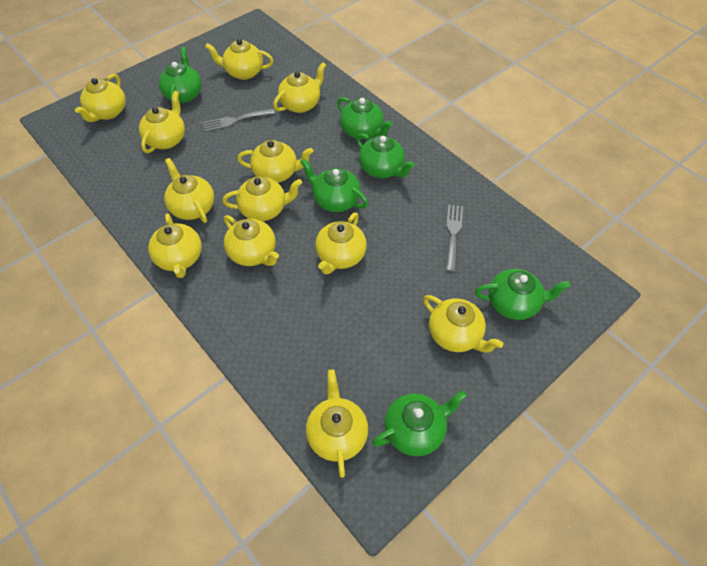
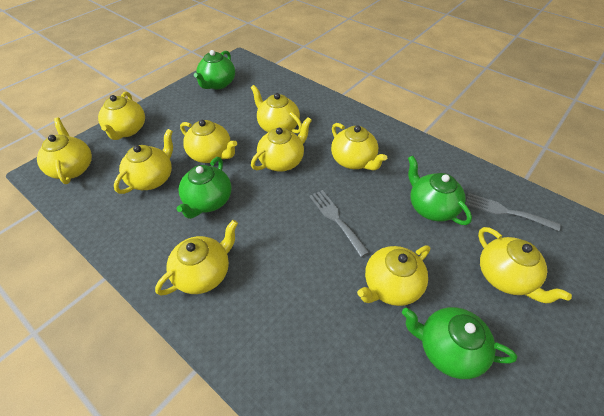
green teapot: 6 -> 4
yellow teapot: 12 -> 10

